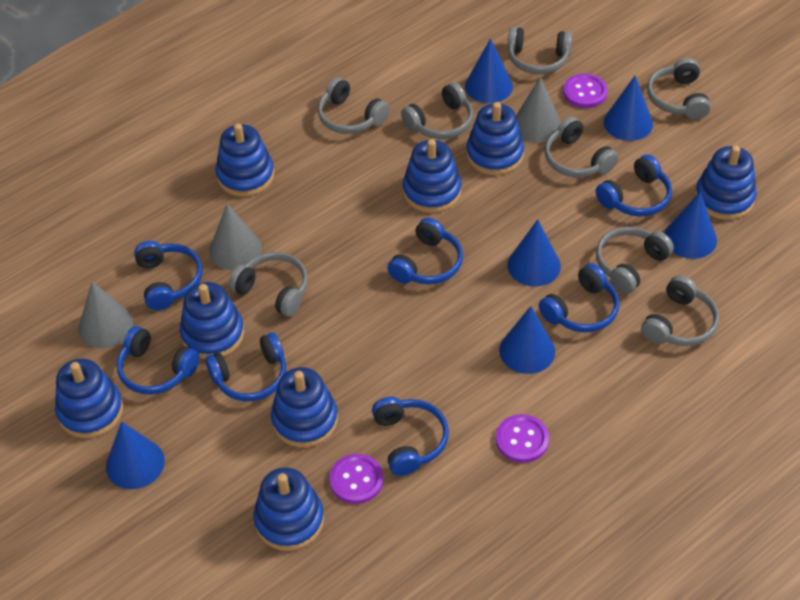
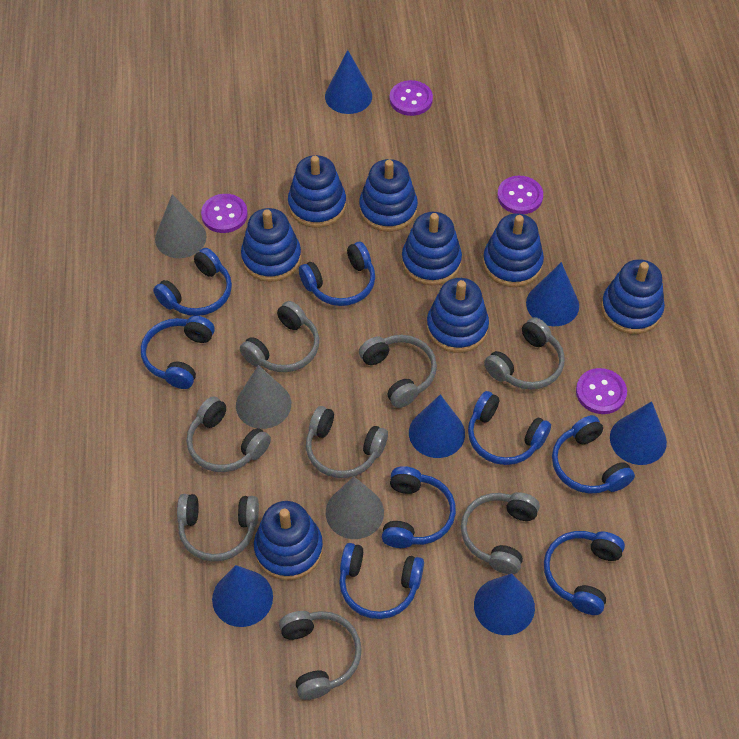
blue headphones: 7 -> 8
purple button: 3 -> 4

